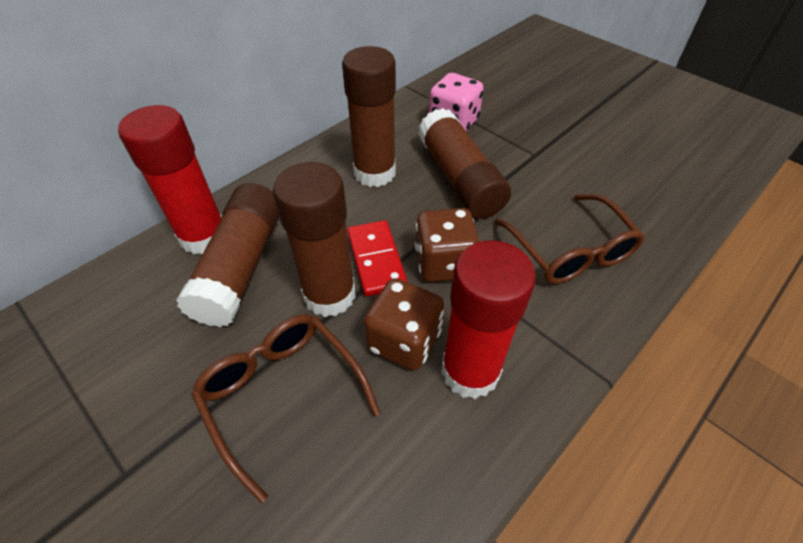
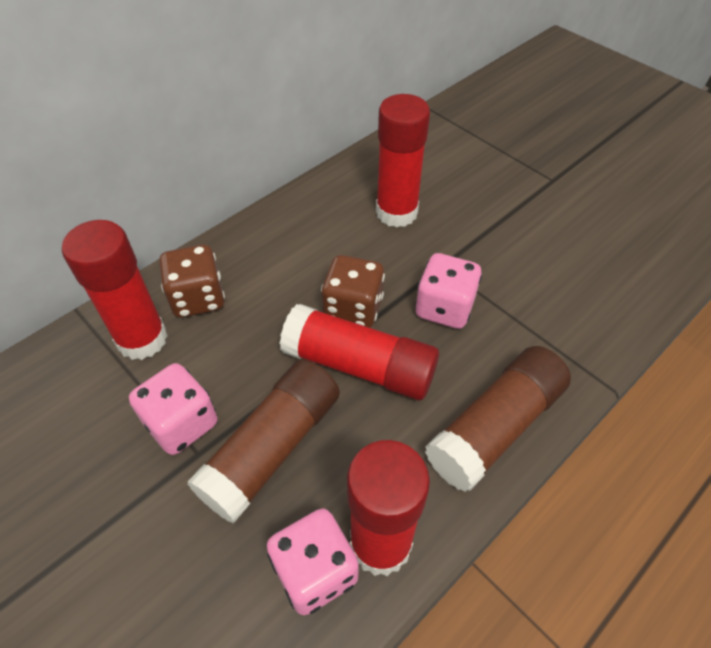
brown glasses: 2 -> 0
brown glue stick: 4 -> 2
pink dice: 1 -> 3
red domino: 1 -> 0
red glue stick: 2 -> 4

